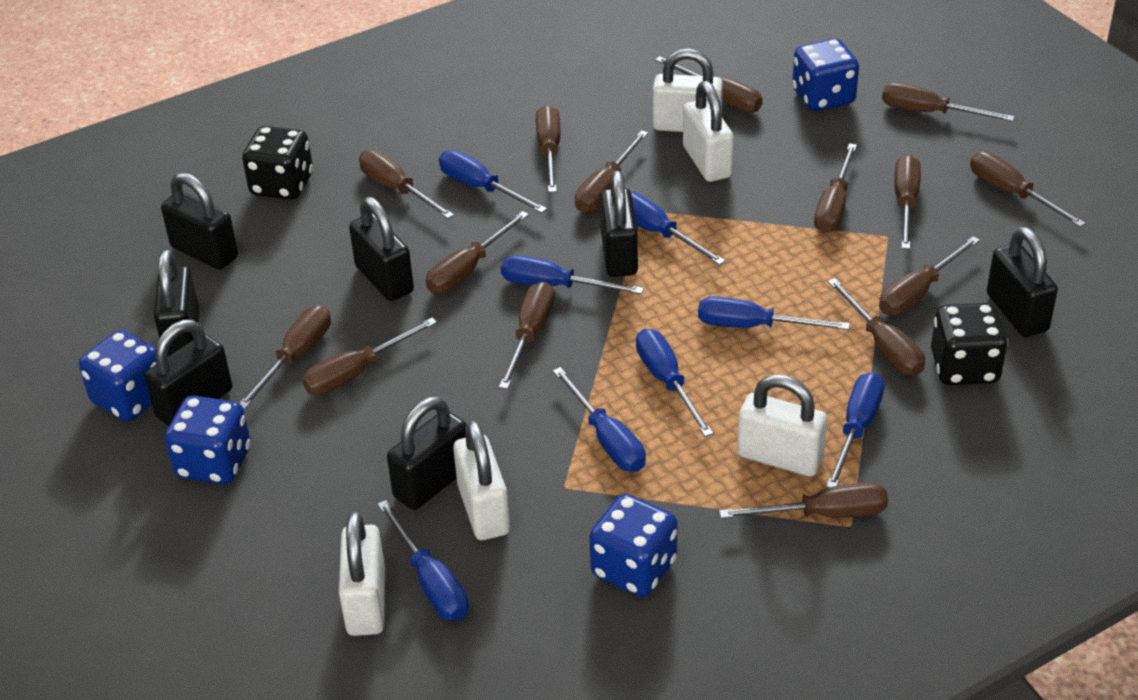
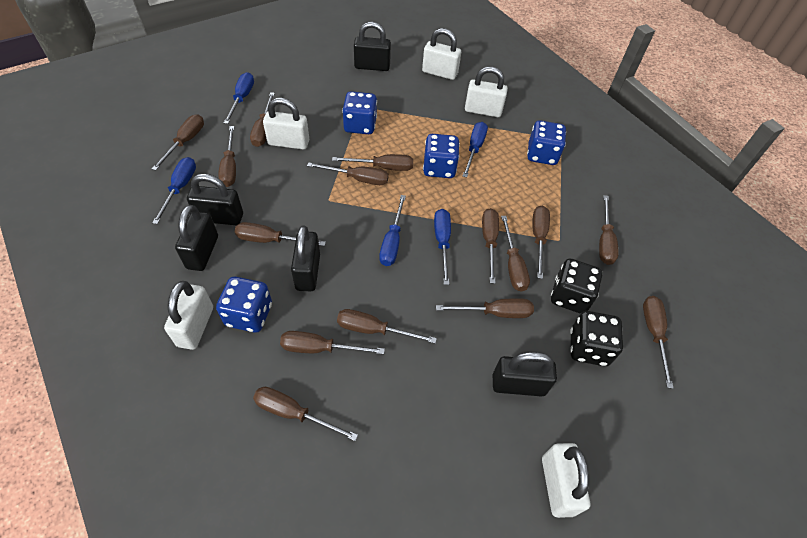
black padlock: 7 -> 5
blue screwdriver: 8 -> 5

